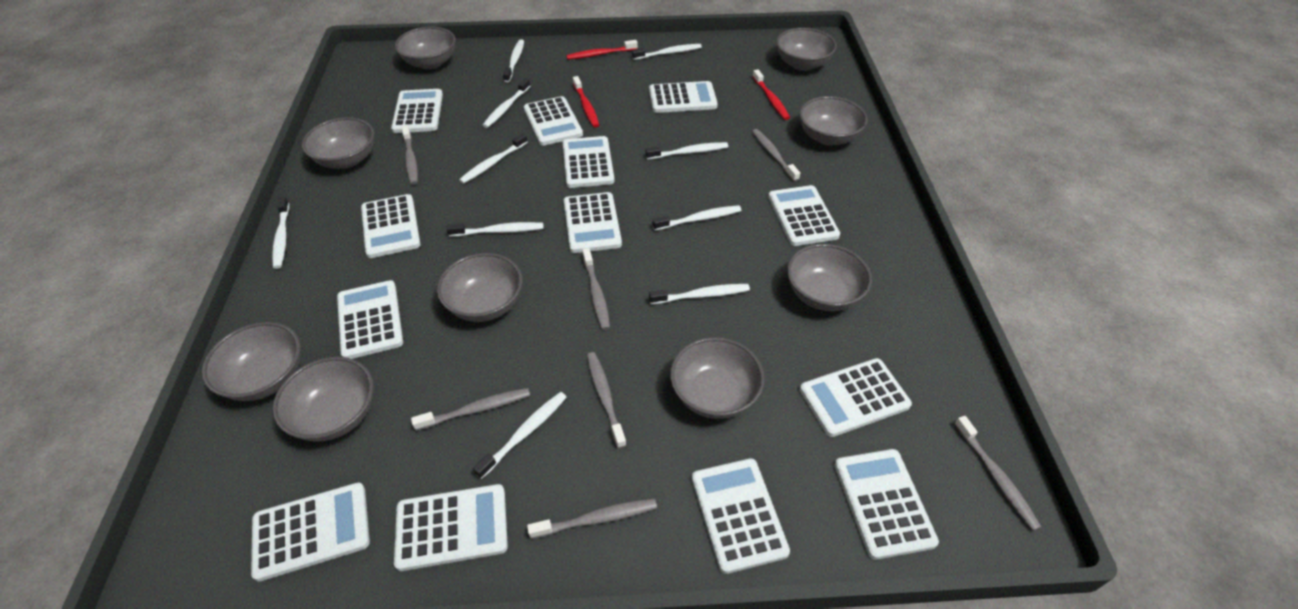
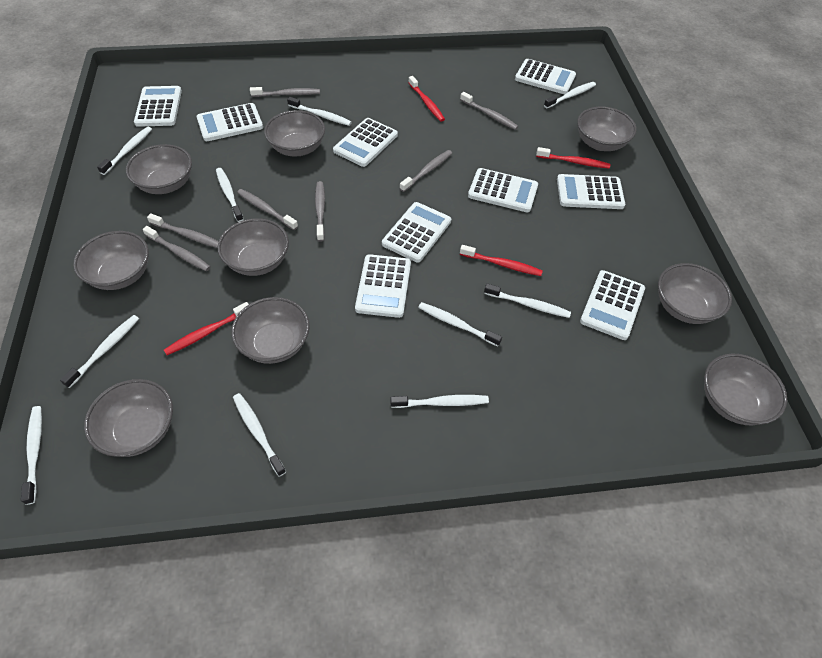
red toothbrush: 3 -> 4
white calculator: 13 -> 9

